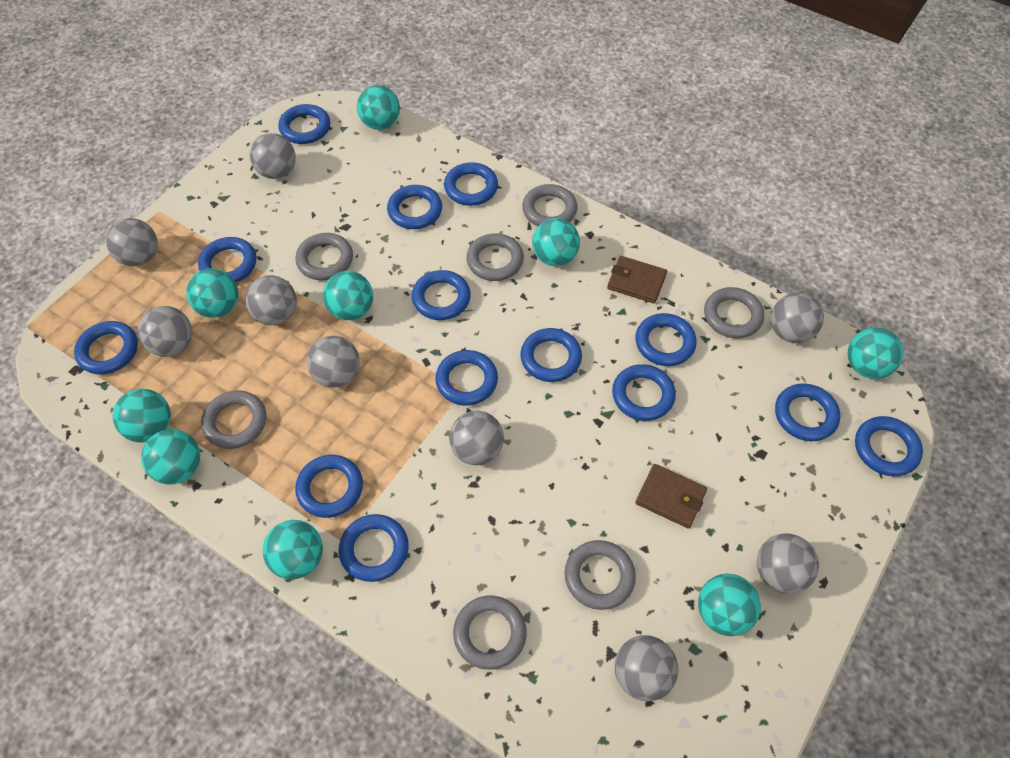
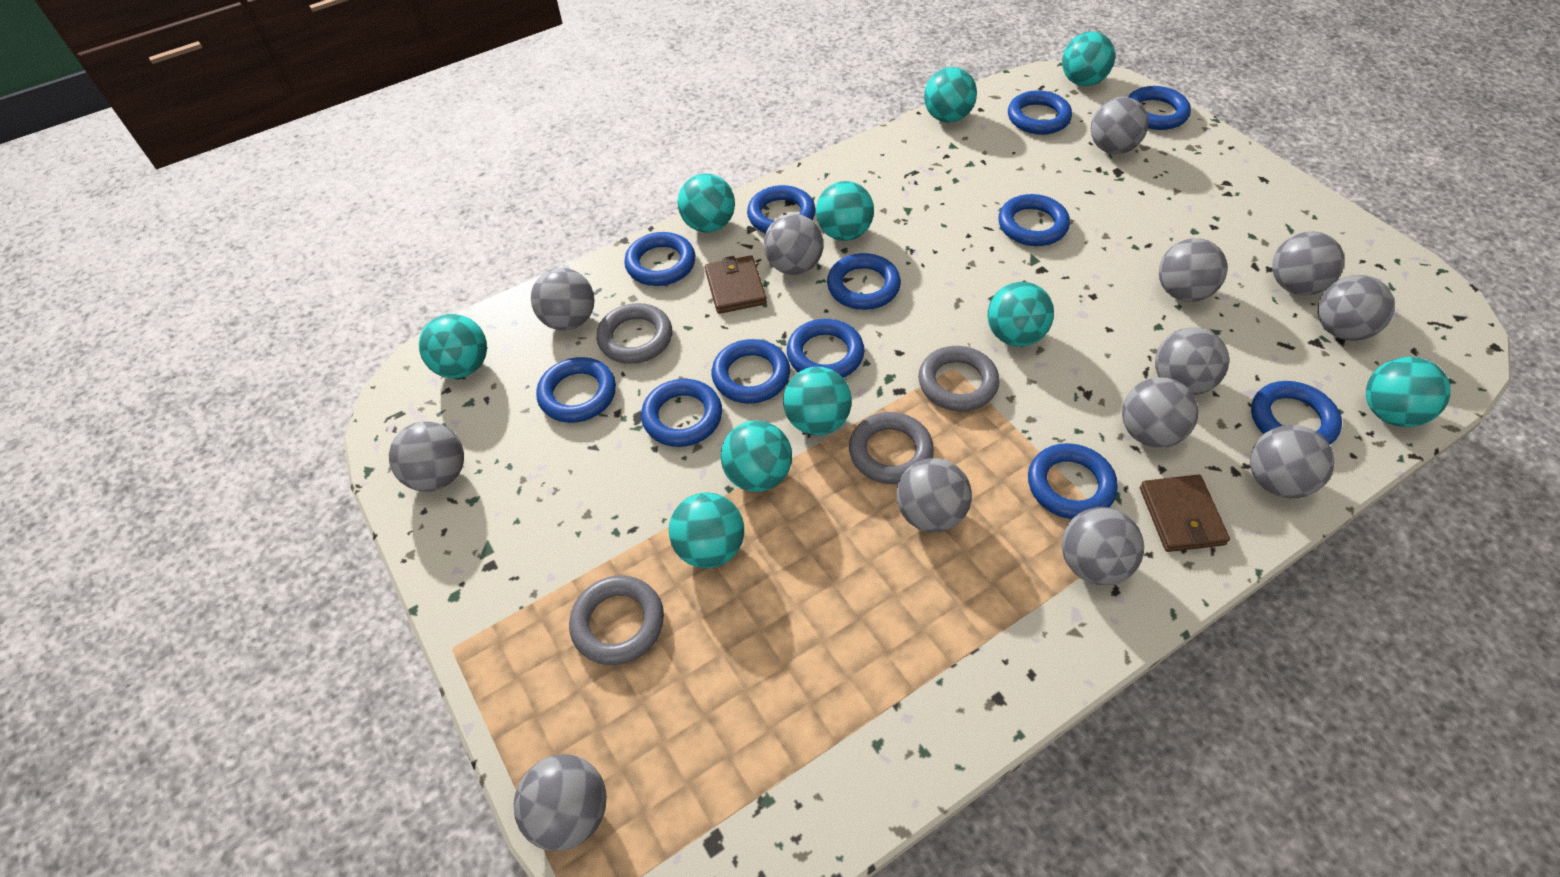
blue ring: 14 -> 12
grey ball: 9 -> 13
grey ring: 7 -> 4
turquoise ball: 9 -> 10

